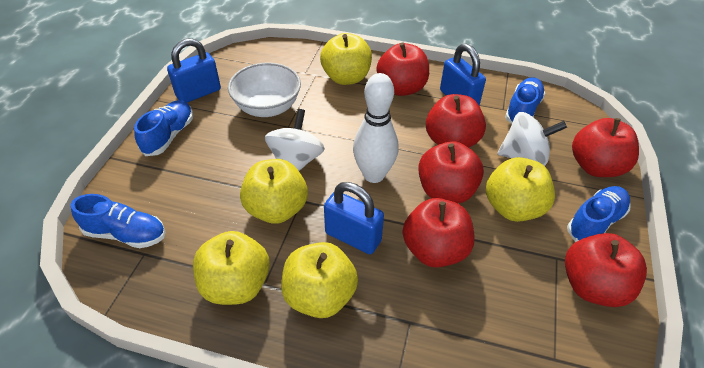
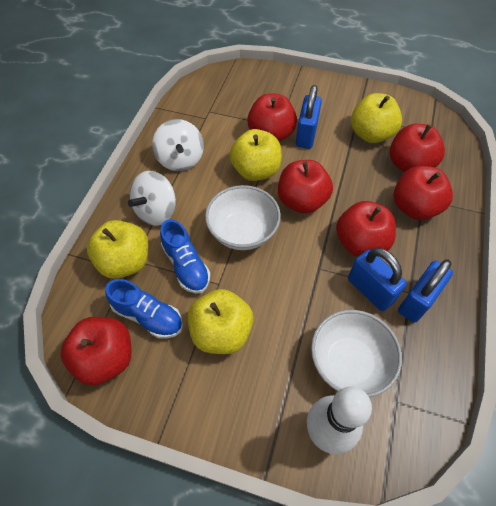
blue shoe: 4 -> 2
white bowl: 1 -> 2
yellow apple: 5 -> 4

